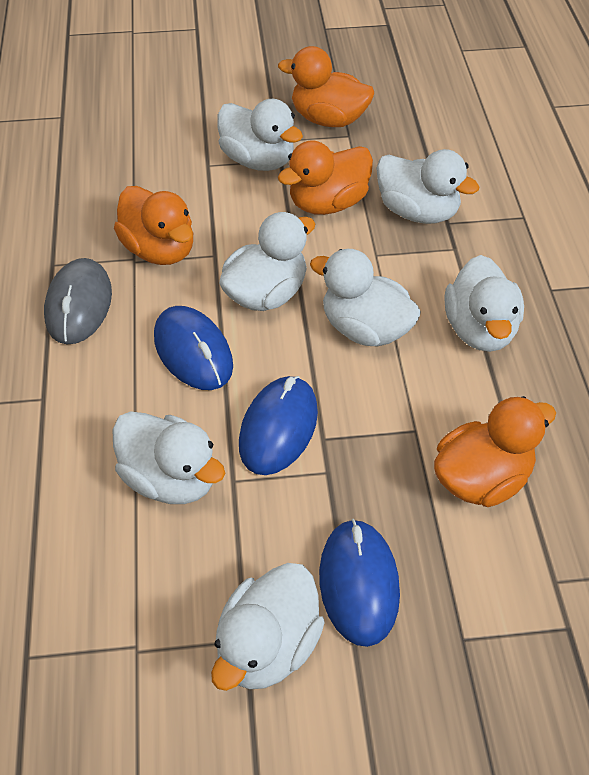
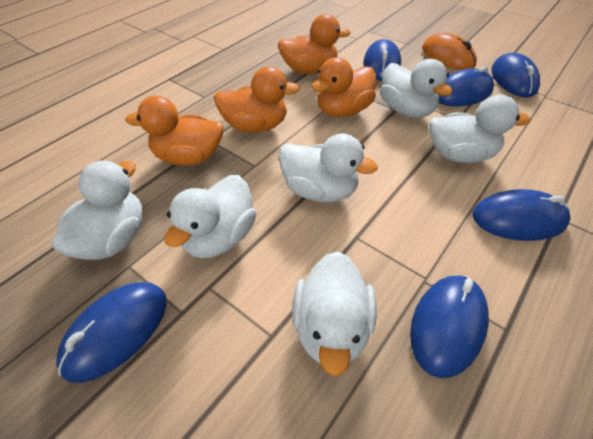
blue mouse: 3 -> 6
grey mouse: 1 -> 0
orange mouse: 0 -> 1
white duck: 7 -> 6

